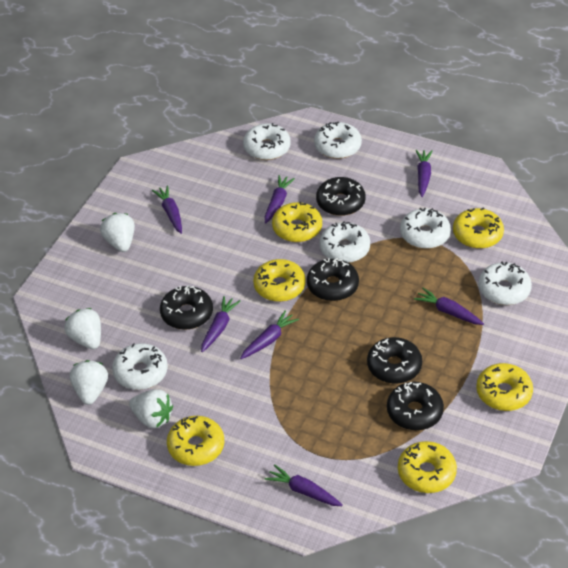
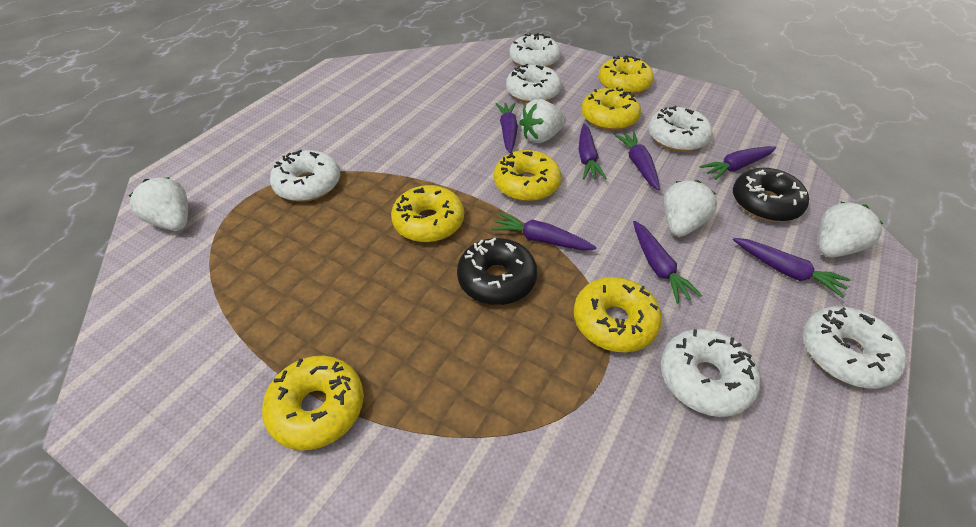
black donut: 5 -> 2

